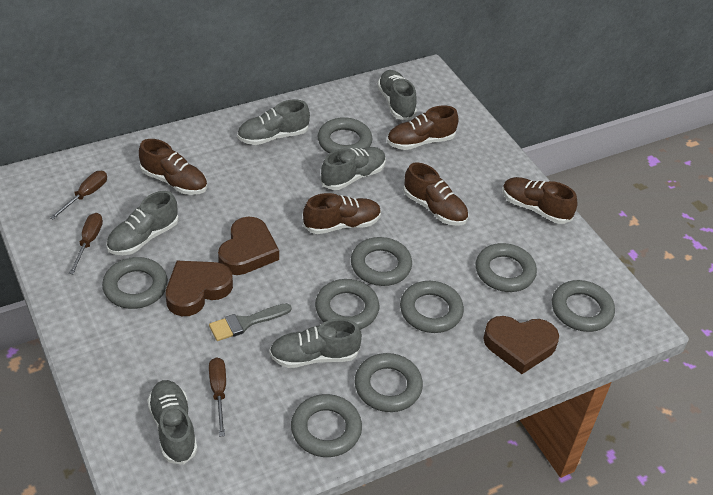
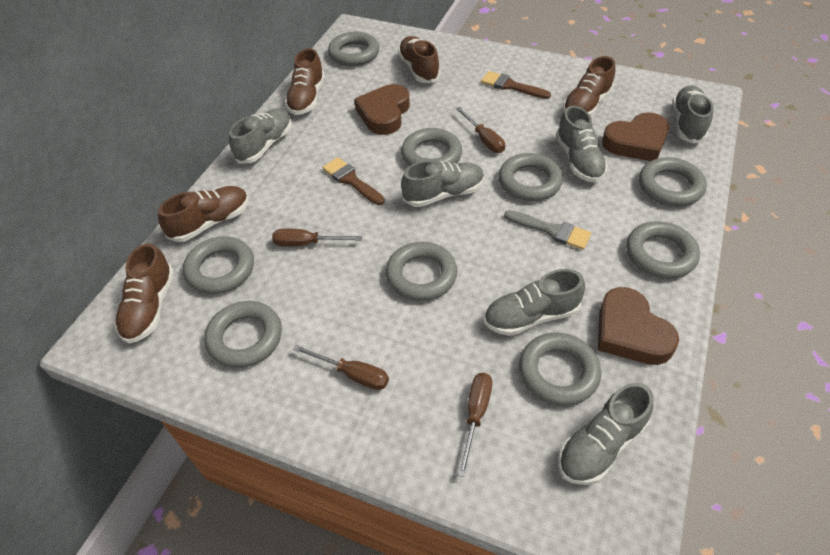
brown brush: 0 -> 2
brown screwdriver: 3 -> 4

